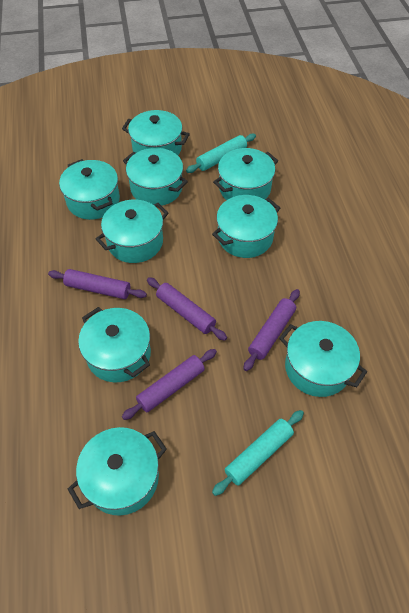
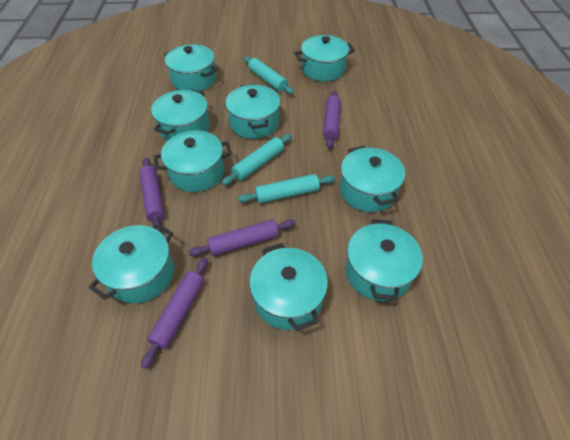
turquoise rolling pin: 2 -> 3

